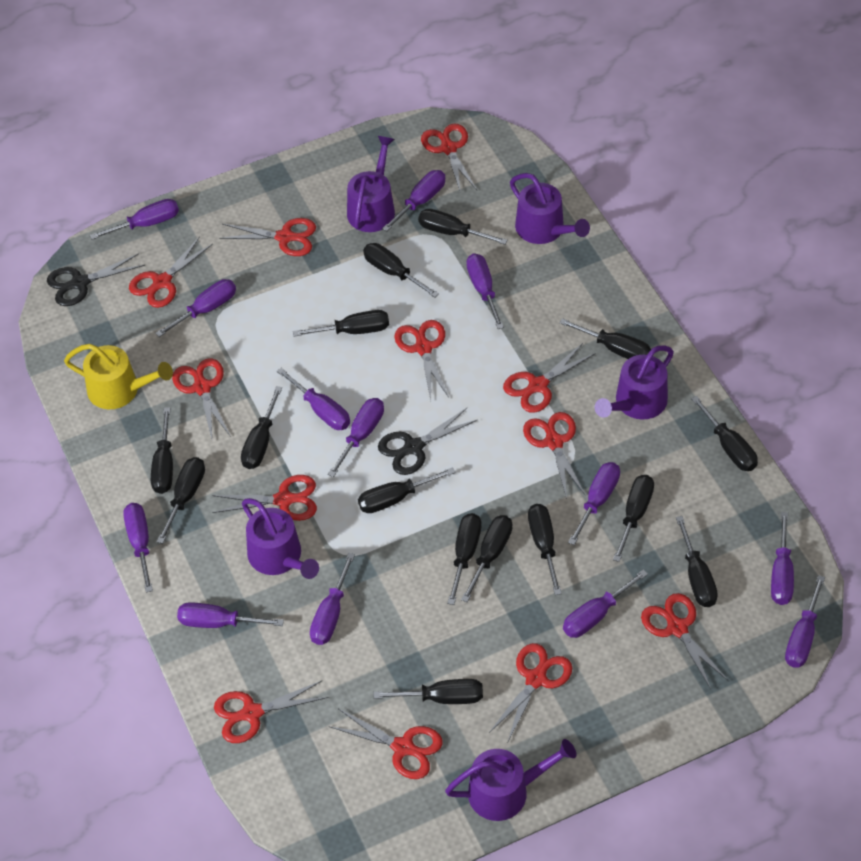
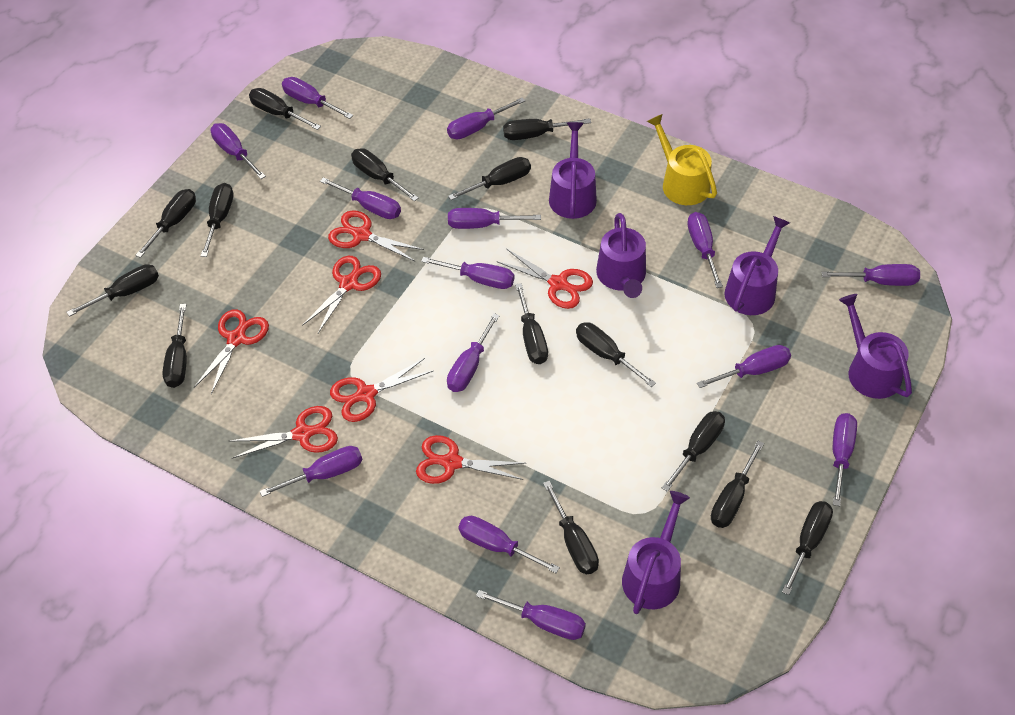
black scissors: 2 -> 0
black screwdriver: 15 -> 14
purple screwdriver: 13 -> 14
red scissors: 12 -> 7

